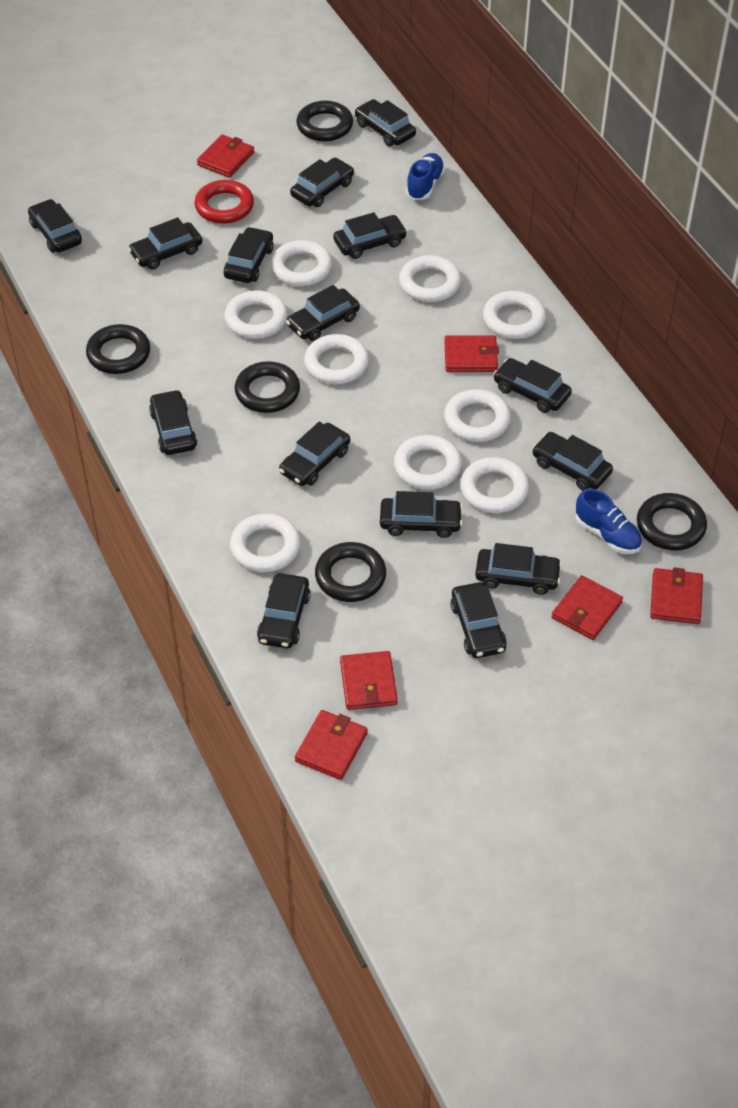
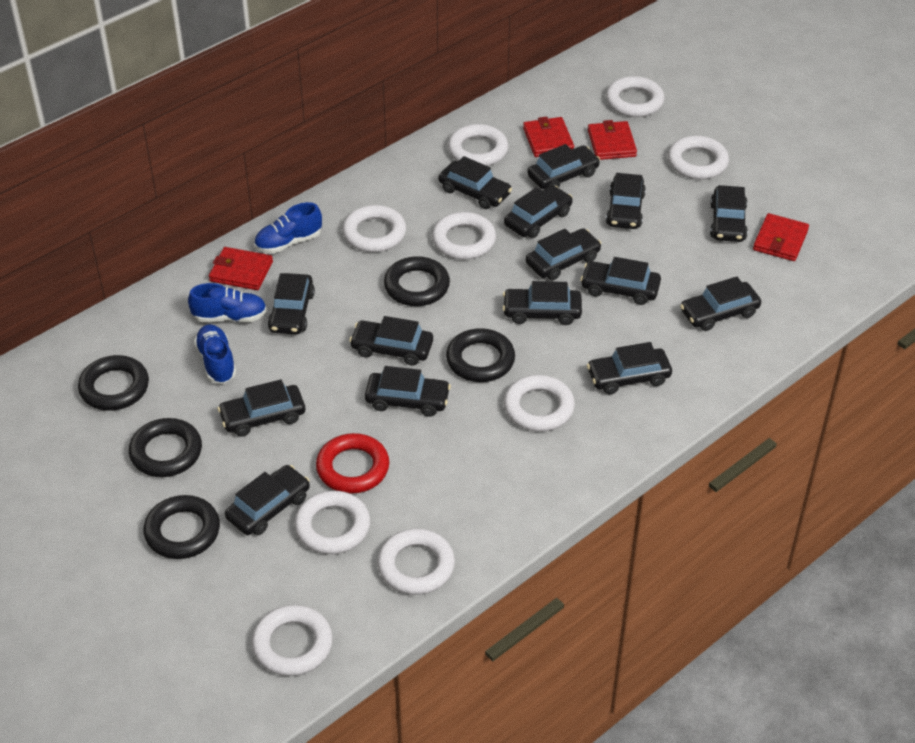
blue shoe: 2 -> 3
red wallet: 6 -> 4

